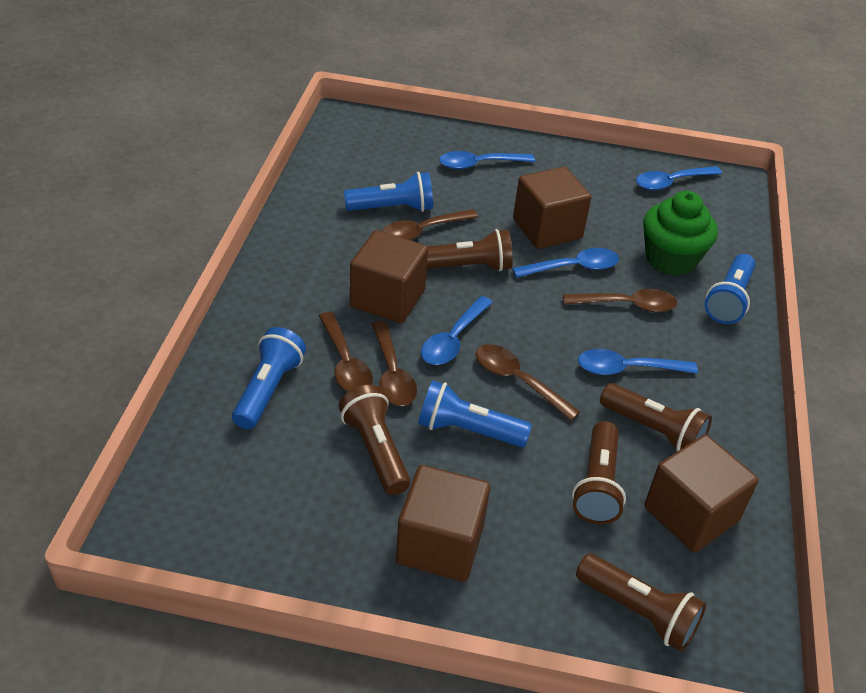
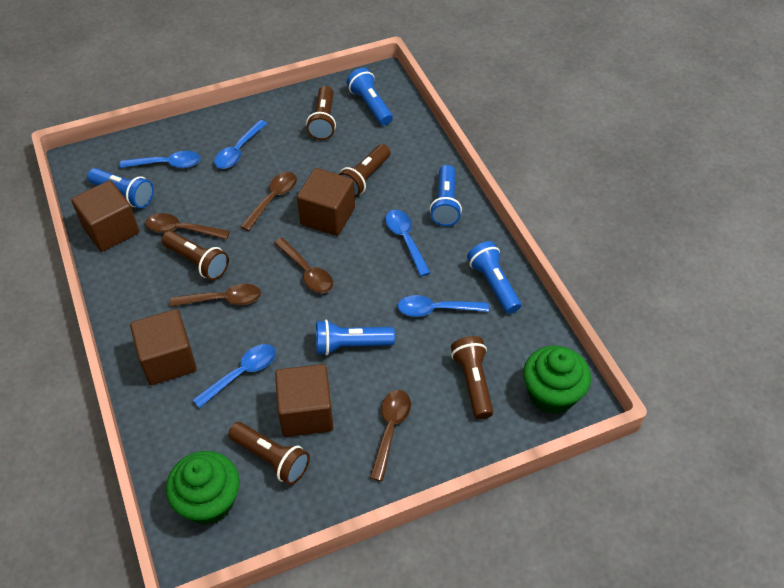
blue flashlight: 4 -> 5
green cupcake: 1 -> 2

